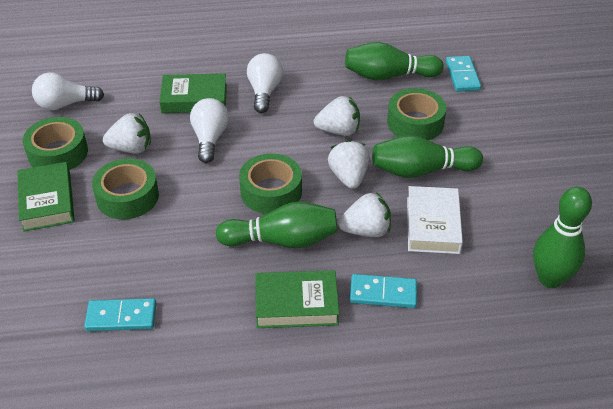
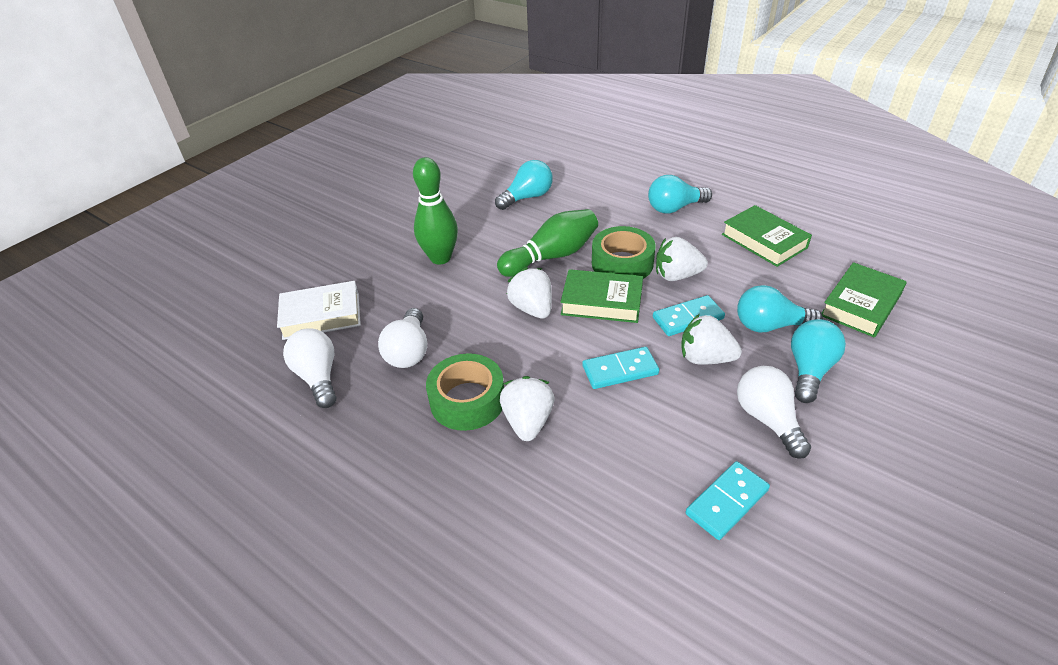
green bowling pin: 4 -> 2
green tape: 4 -> 2
turquoise light bulb: 0 -> 4

